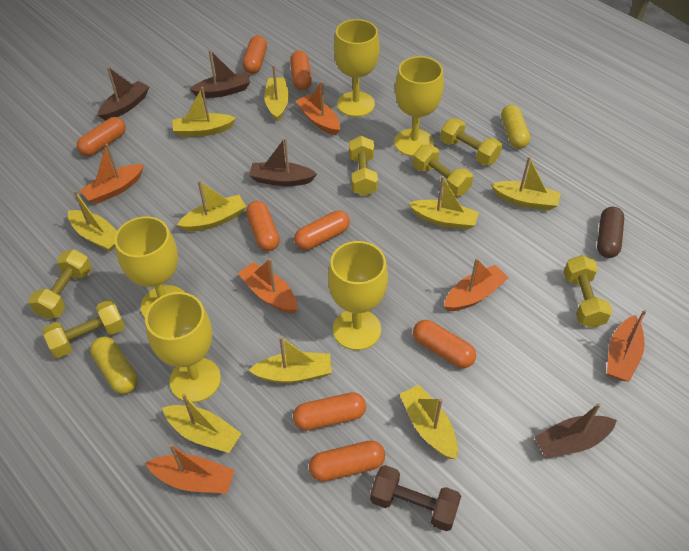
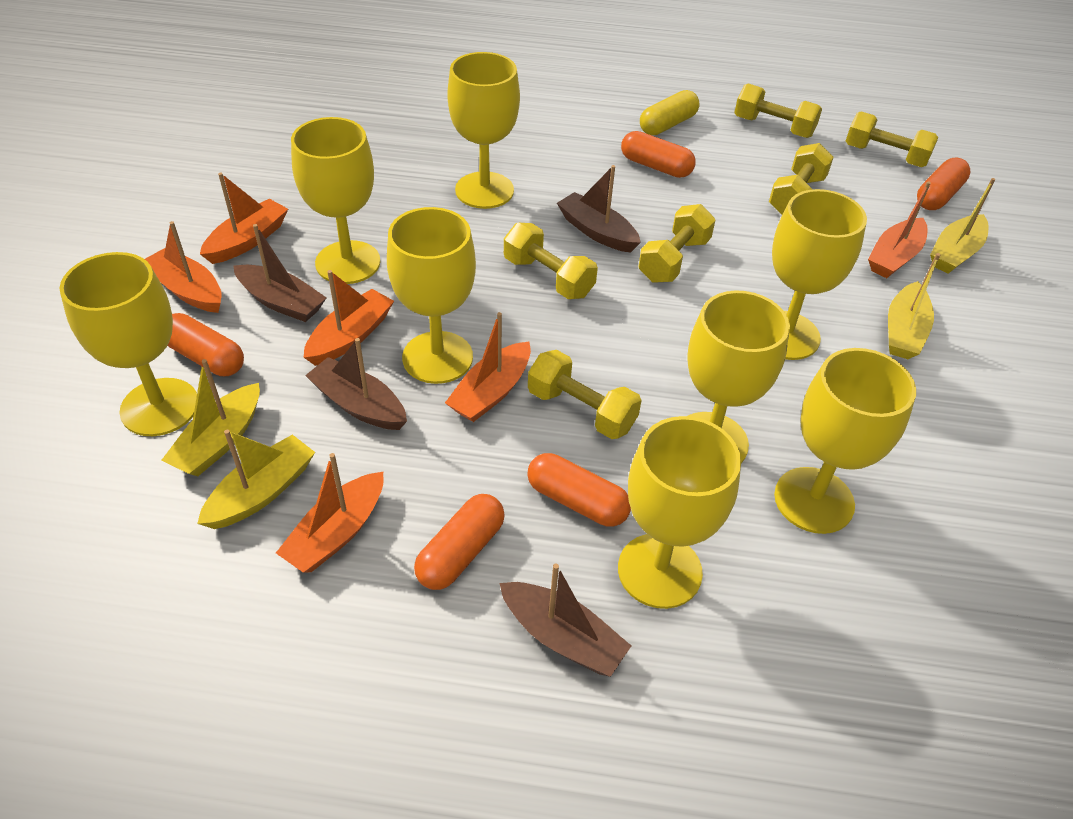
brown capsule: 1 -> 0
brown dumbbell: 1 -> 0
orange capsule: 8 -> 5
yellow boat: 9 -> 4
yellow capsule: 2 -> 1
yellow goblet: 5 -> 8

